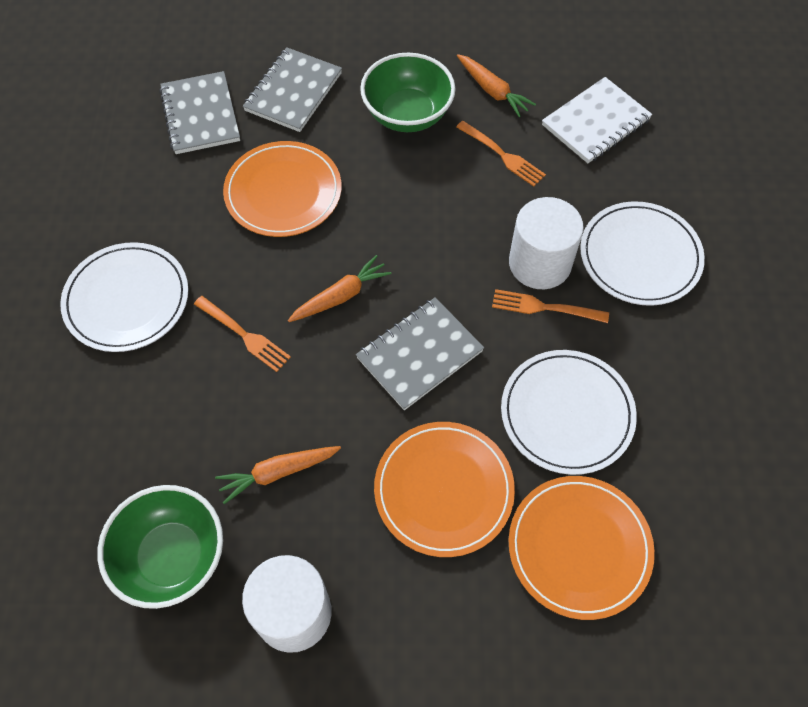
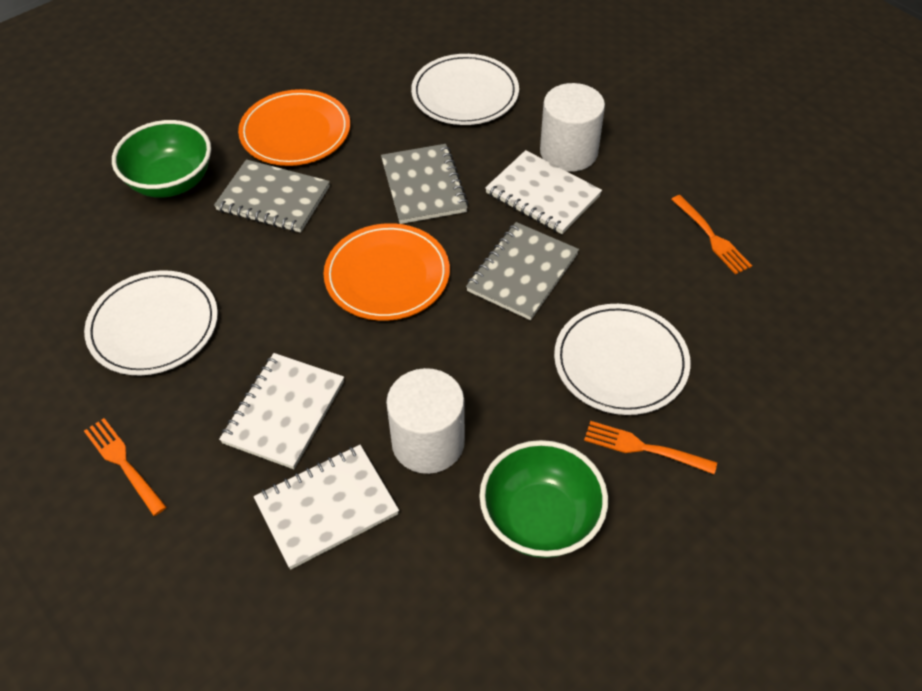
orange carrot: 3 -> 0
orange plate: 3 -> 2
white notebook: 1 -> 3

